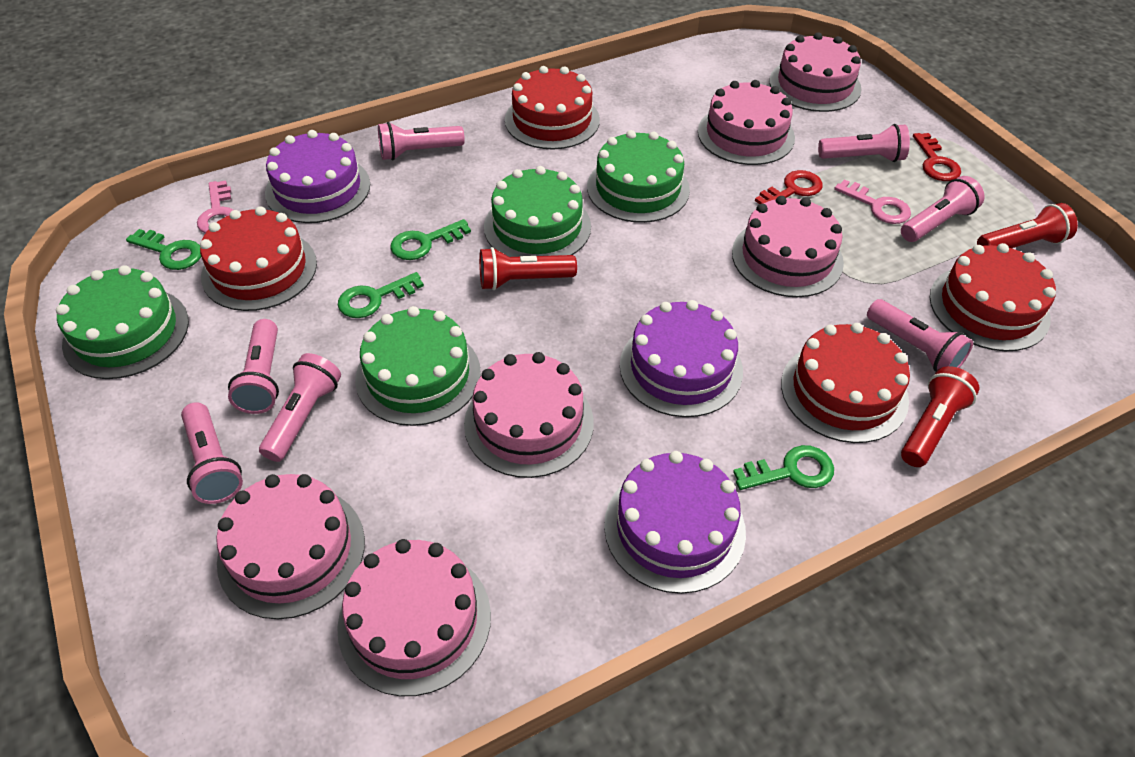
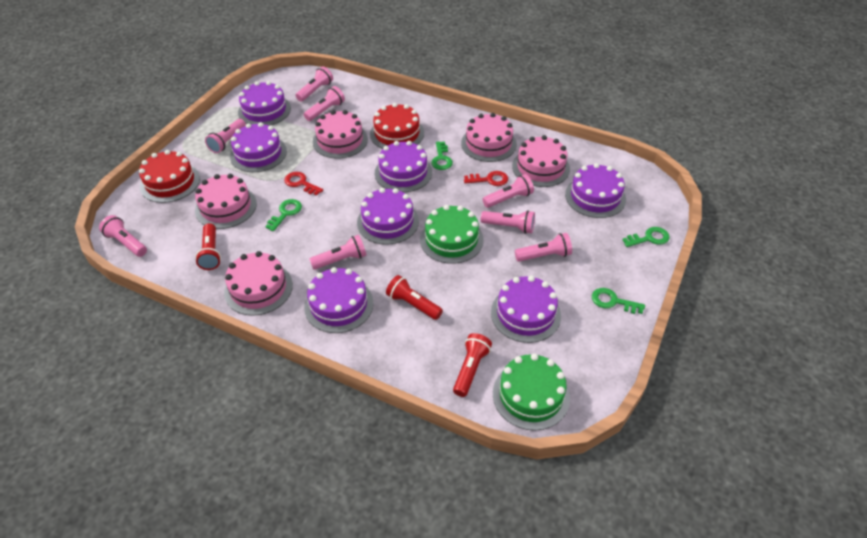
green cake: 4 -> 2
pink cake: 6 -> 5
pink flashlight: 7 -> 8
pink key: 2 -> 0
purple cake: 3 -> 7
red cake: 4 -> 2

